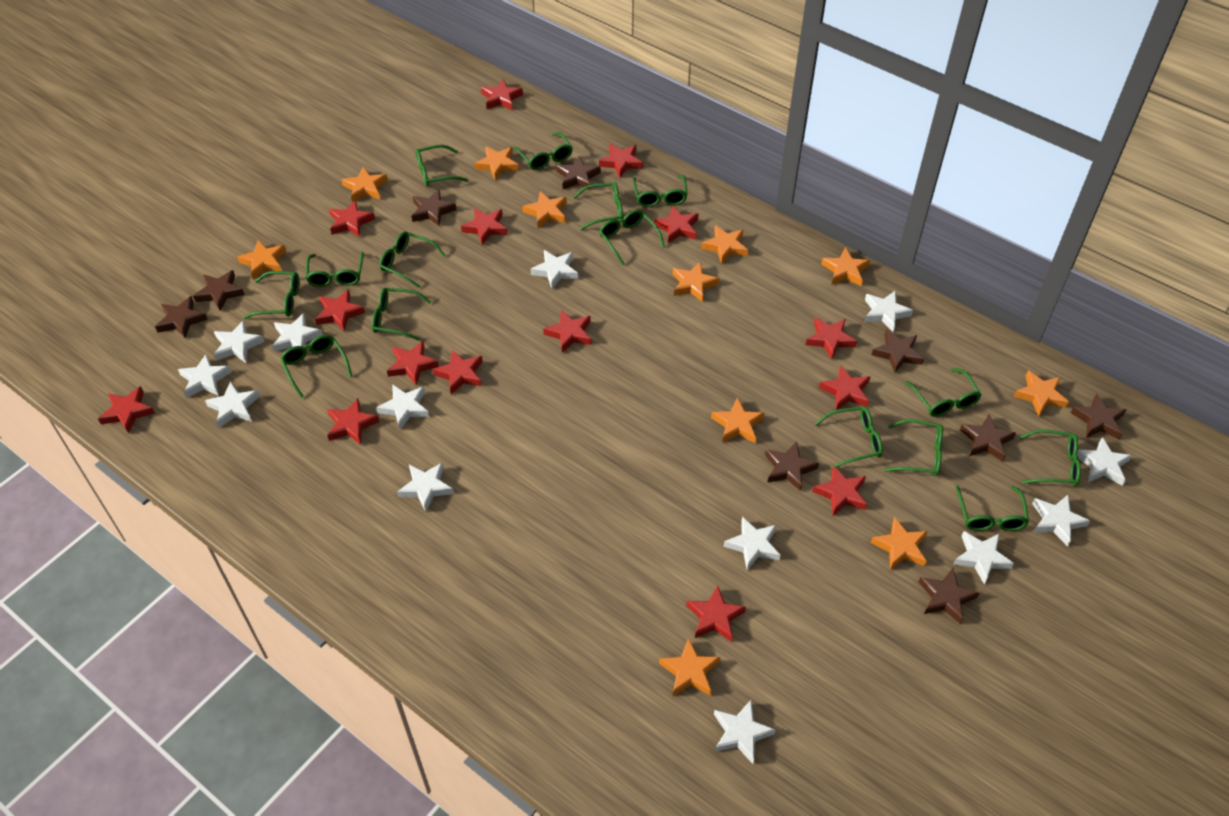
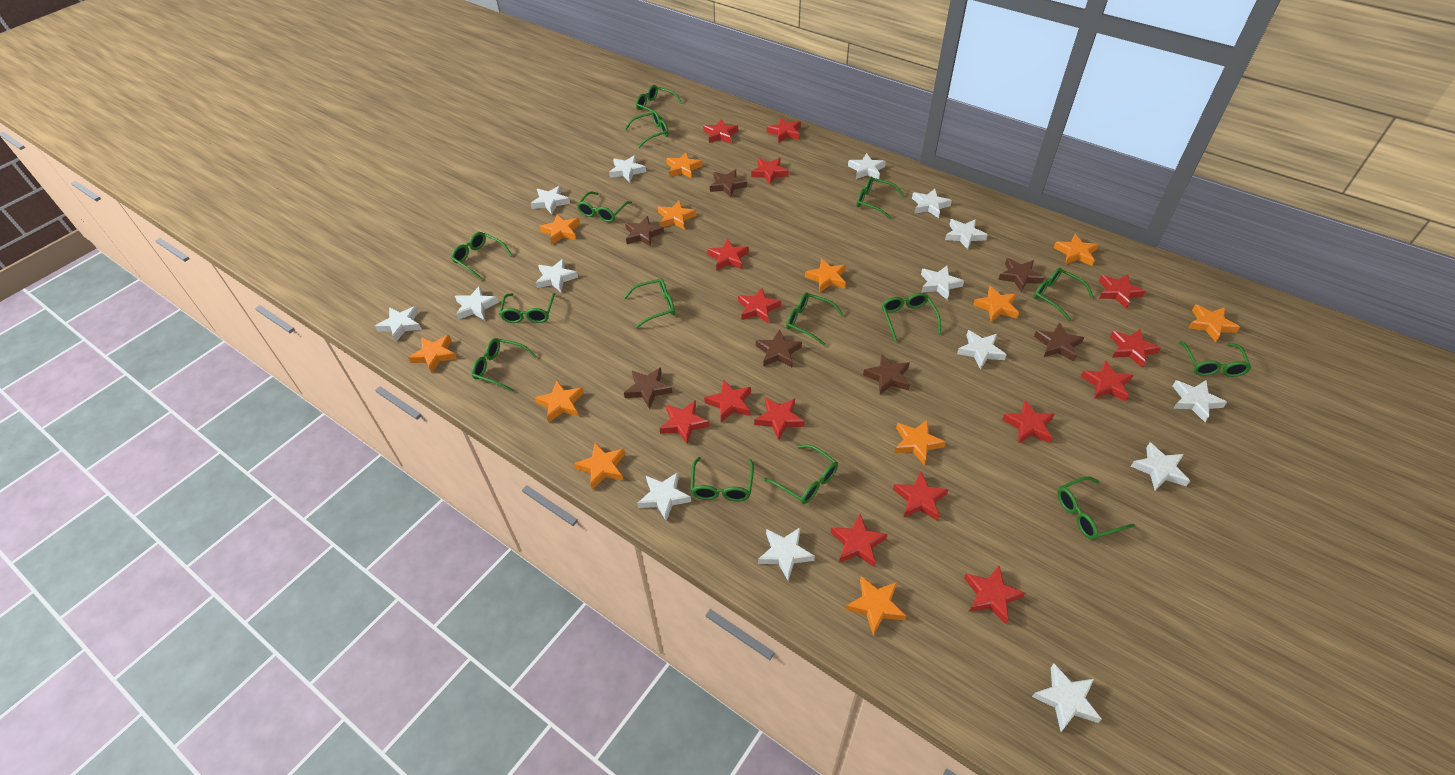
brown star: 9 -> 7
orange star: 11 -> 12
white star: 13 -> 15

